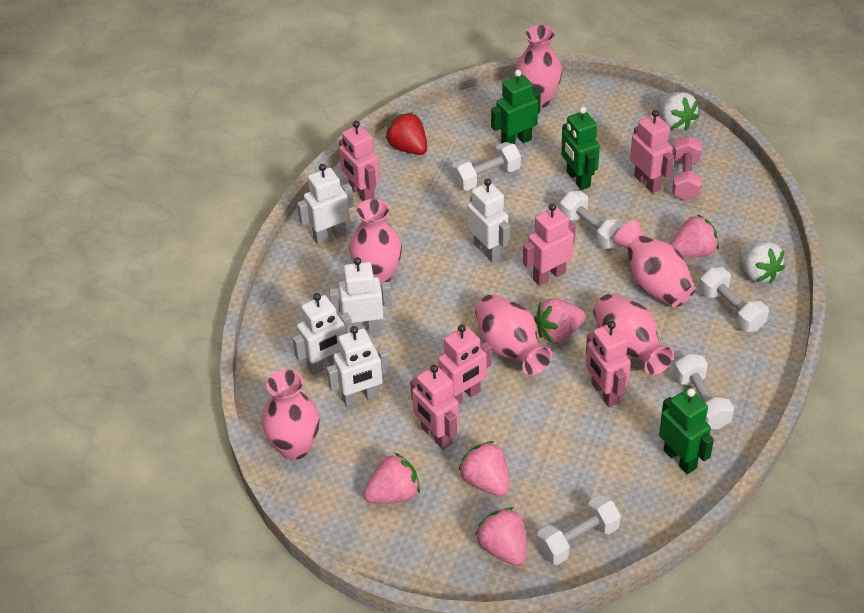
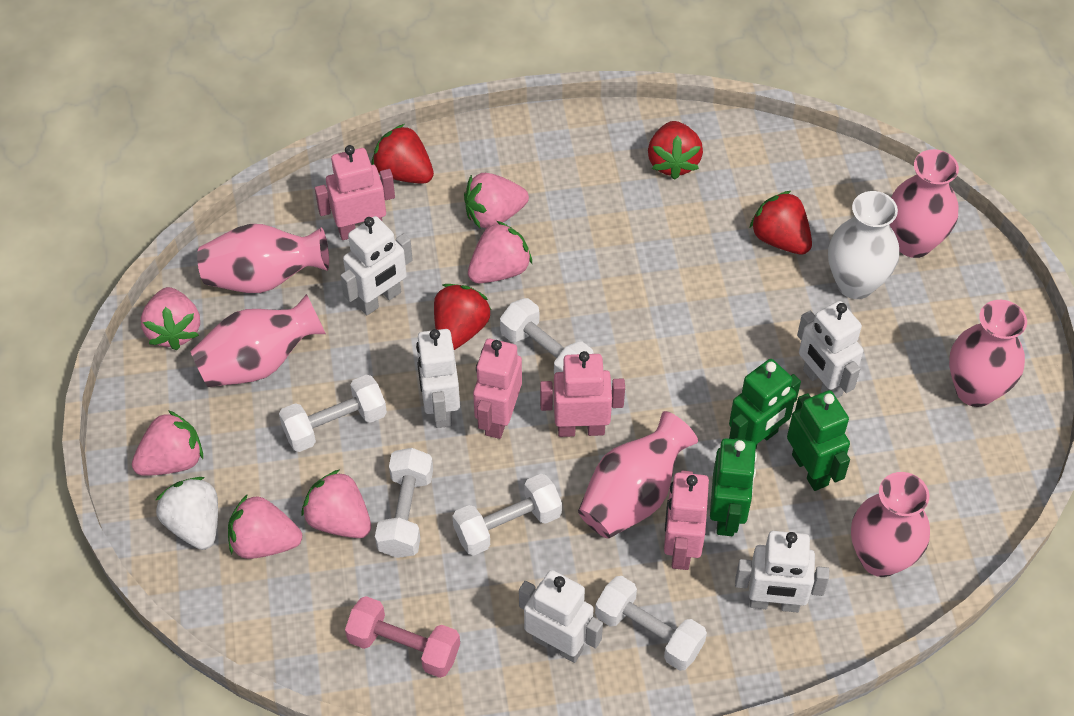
pink robot: 6 -> 4
pink strawberry: 5 -> 6
red strawberry: 1 -> 4
white strawberry: 2 -> 1
white vase: 0 -> 1

